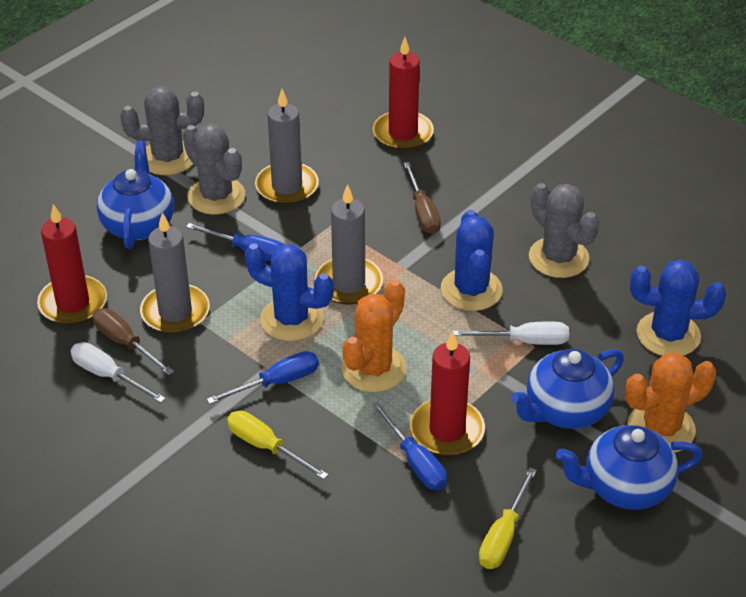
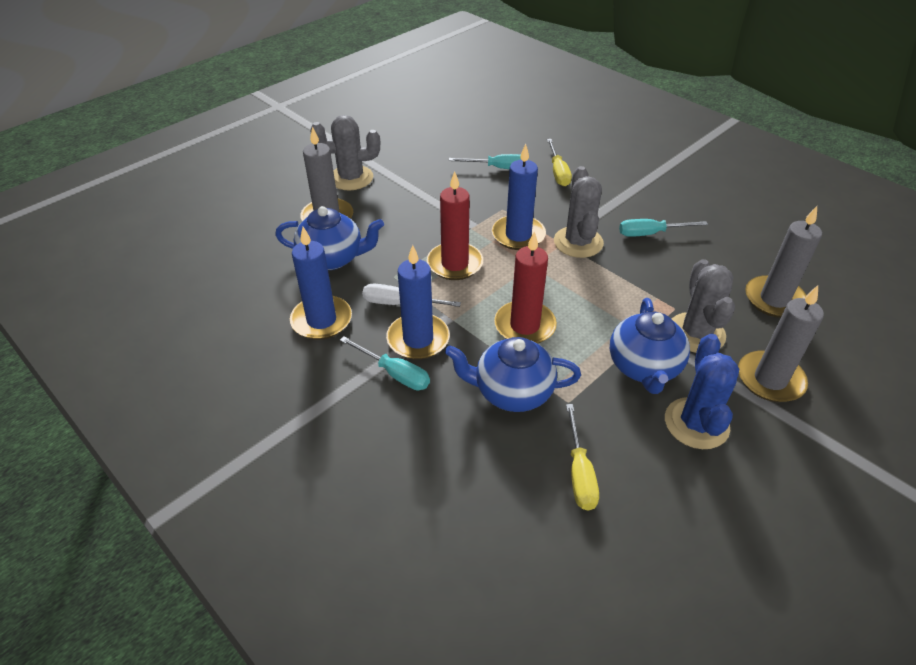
blue cactus: 3 -> 1
blue candle: 0 -> 3
blue screwdriver: 3 -> 0
brown screwdriver: 2 -> 0
orange cactus: 2 -> 0
red candle: 3 -> 2
turquoise screwdriver: 0 -> 3
white screwdriver: 2 -> 1

